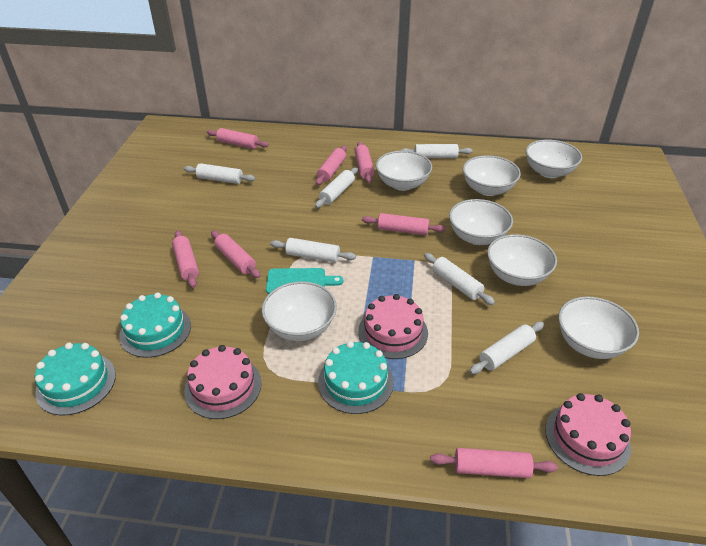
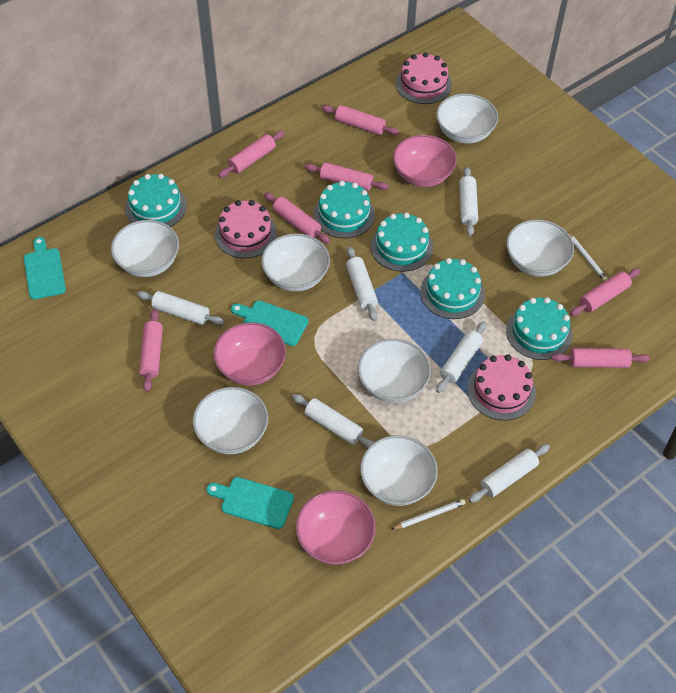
pink bowl: 0 -> 3
turquoise cake: 3 -> 5
turquoise cutting board: 1 -> 3
white pencil: 0 -> 2

